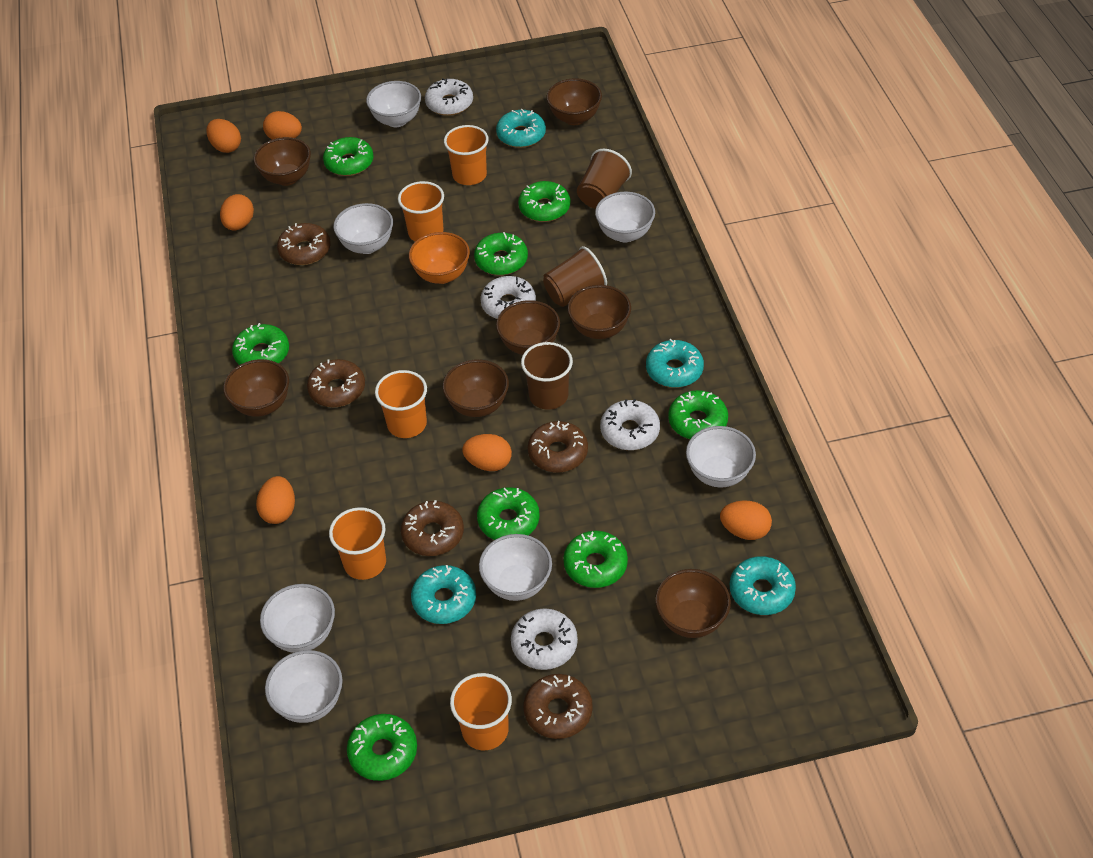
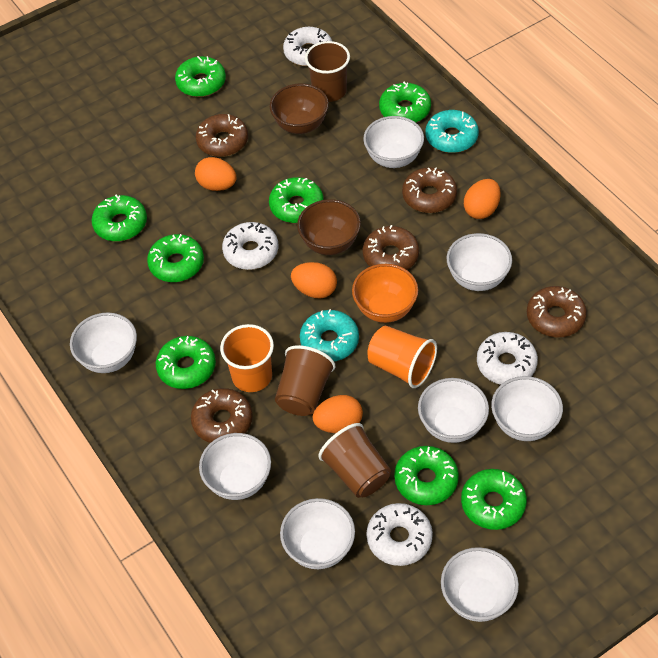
brown bowl: 7 -> 2
orange cup: 5 -> 2
orange egg: 6 -> 4
turquoise donut: 4 -> 2
white bowl: 7 -> 8

